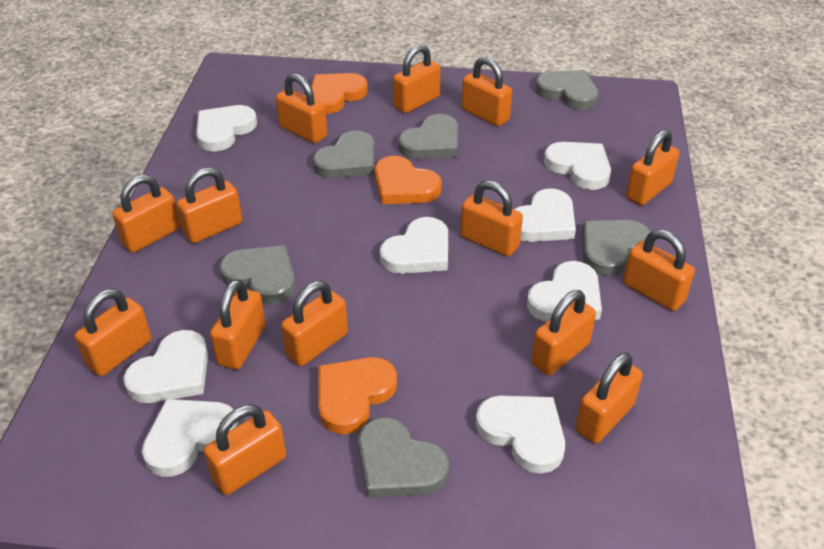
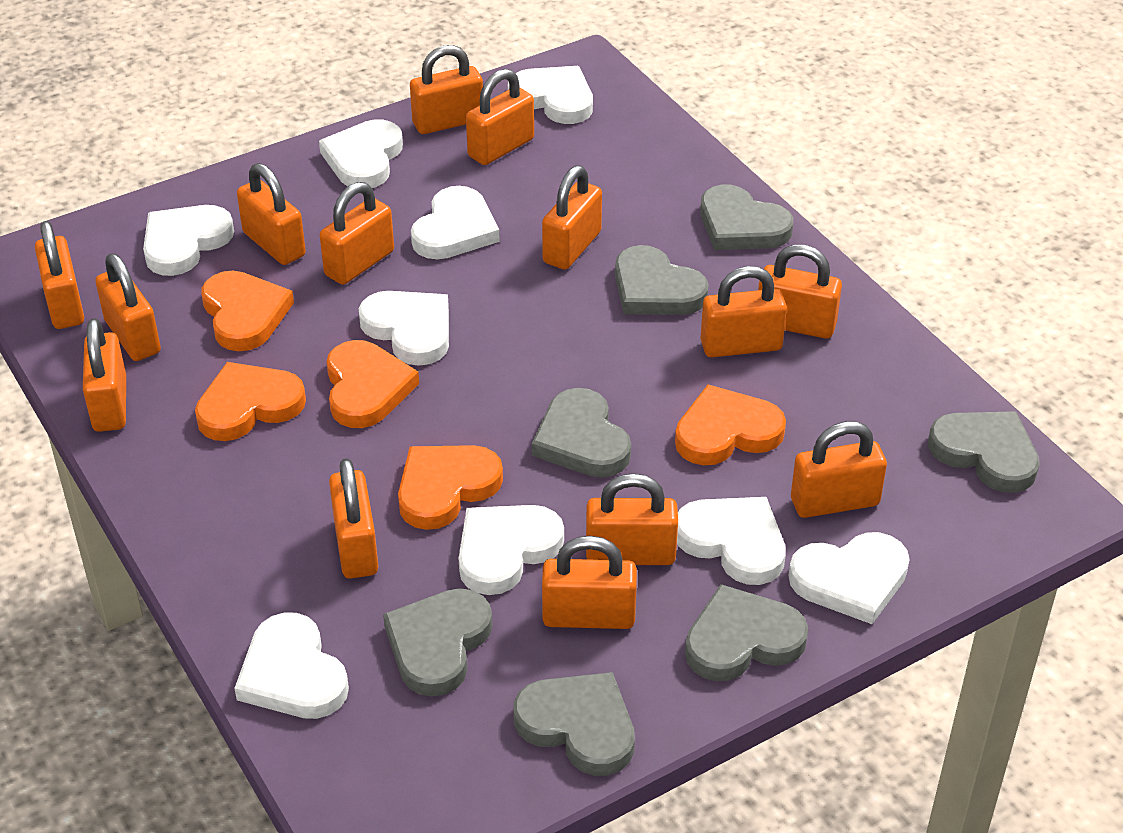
grey heart: 6 -> 7
orange heart: 3 -> 5
white heart: 8 -> 9

